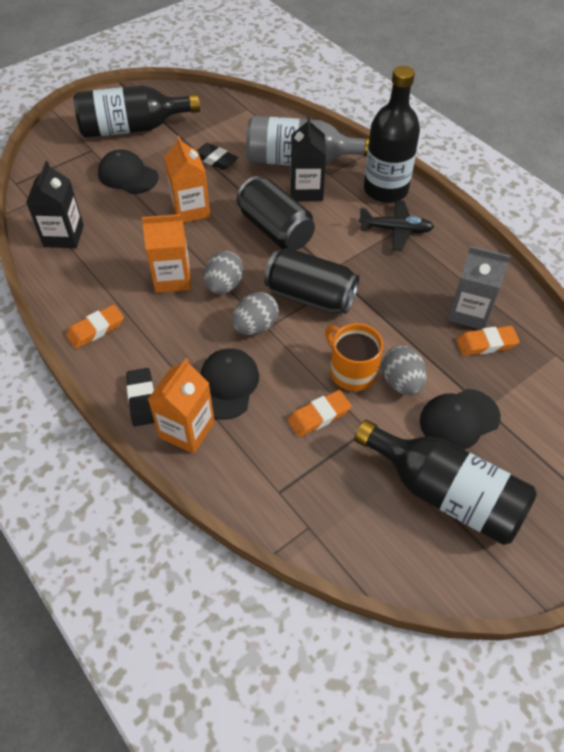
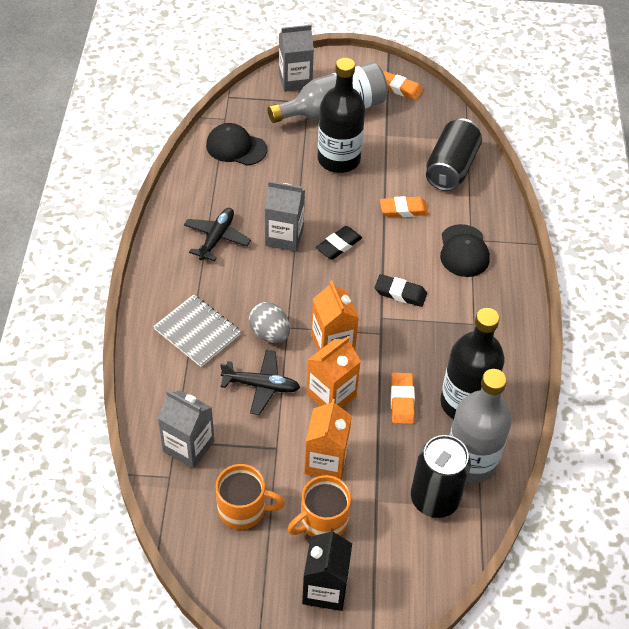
black bottle: 3 -> 2
black cap: 3 -> 2
black carton: 2 -> 1
black plane: 1 -> 2
grey bottle: 1 -> 2
grey carton: 1 -> 3
grey egg: 3 -> 1
grey notebook: 0 -> 1
orange mug: 1 -> 2

